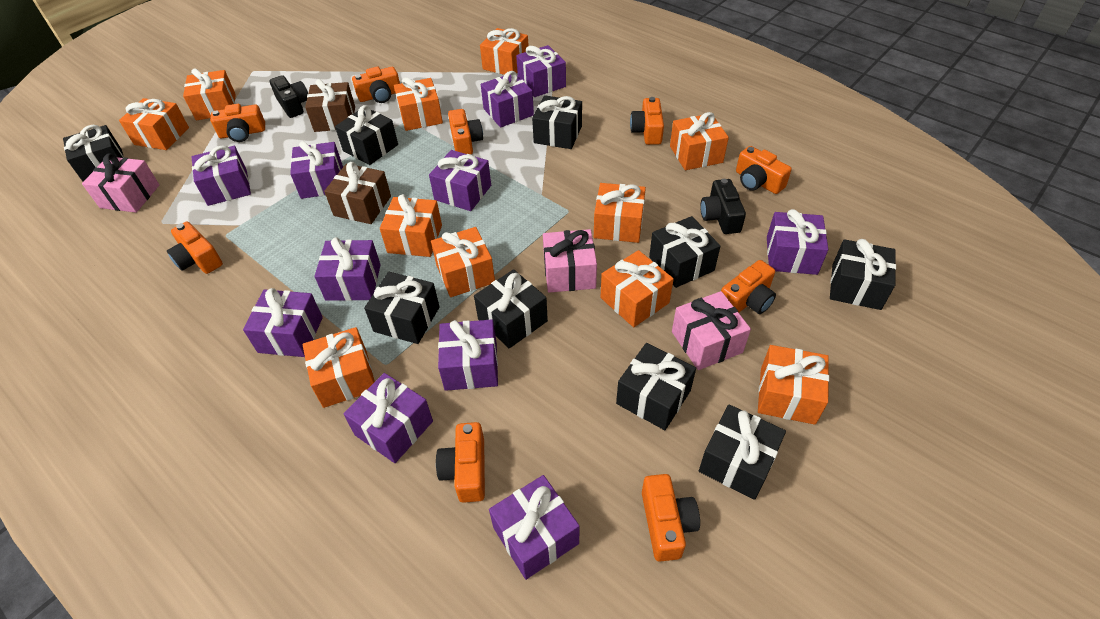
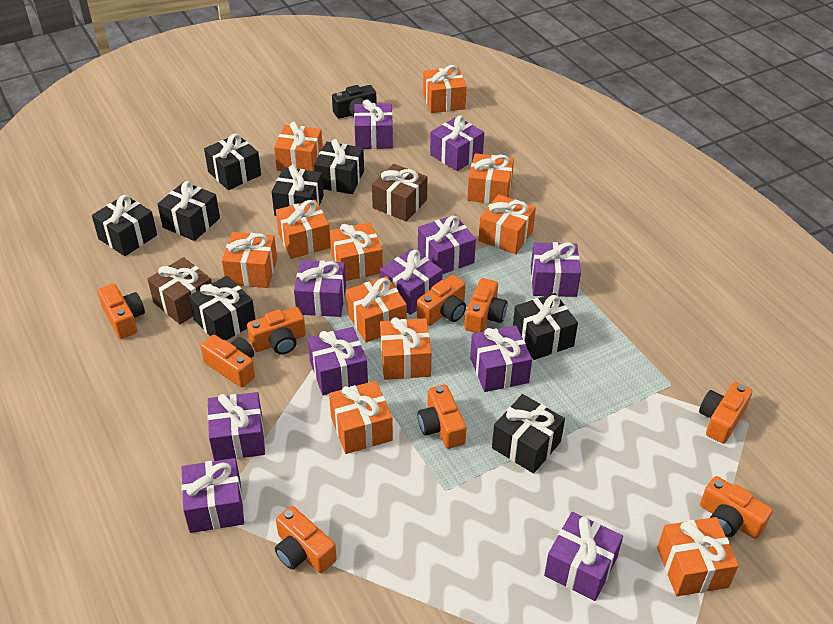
black camera: 2 -> 1
black gift: 9 -> 8
pink gift: 3 -> 0

